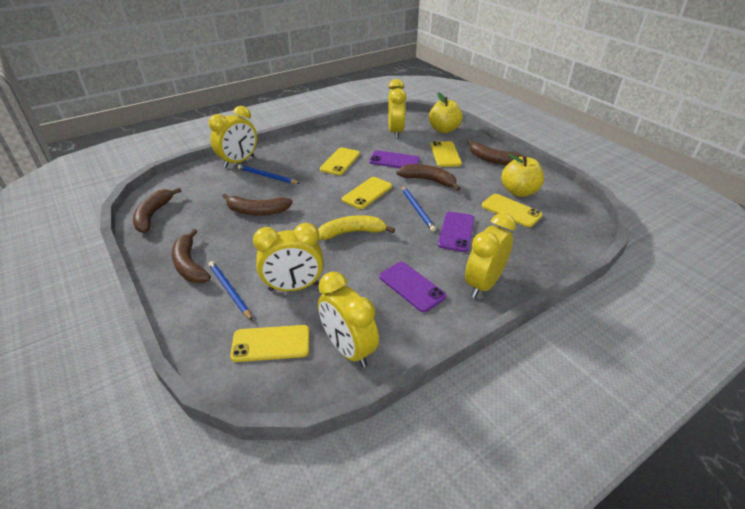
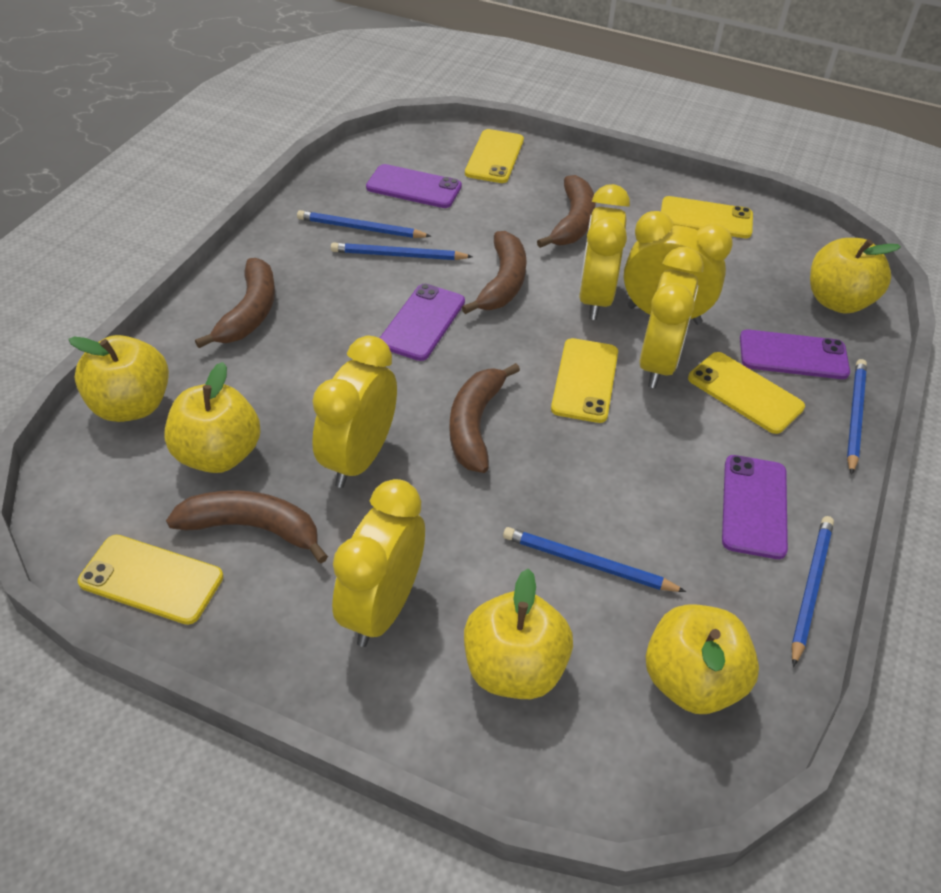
blue pencil: 3 -> 5
purple phone: 3 -> 4
yellow apple: 2 -> 5
yellow banana: 1 -> 0

